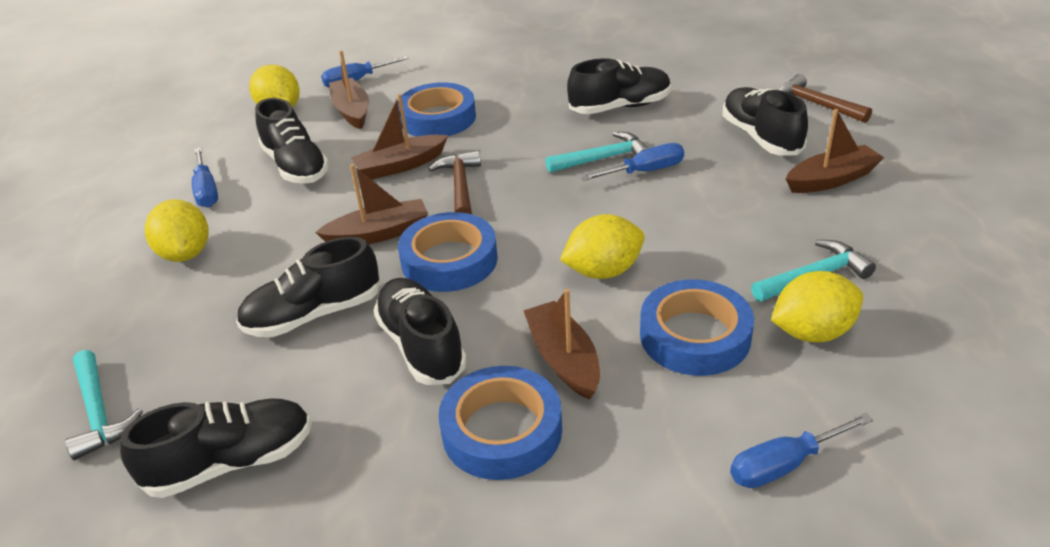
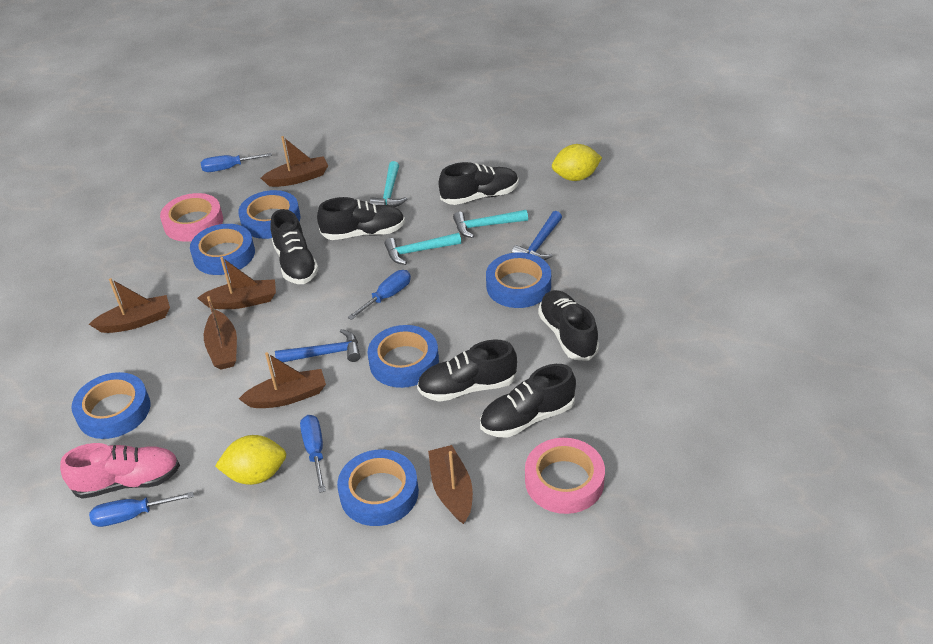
blue hammer: 0 -> 2
blue tape: 4 -> 6
brown boat: 5 -> 6
brown hammer: 2 -> 0
pink shoe: 0 -> 1
pink tape: 0 -> 2
yellow lemon: 4 -> 2

